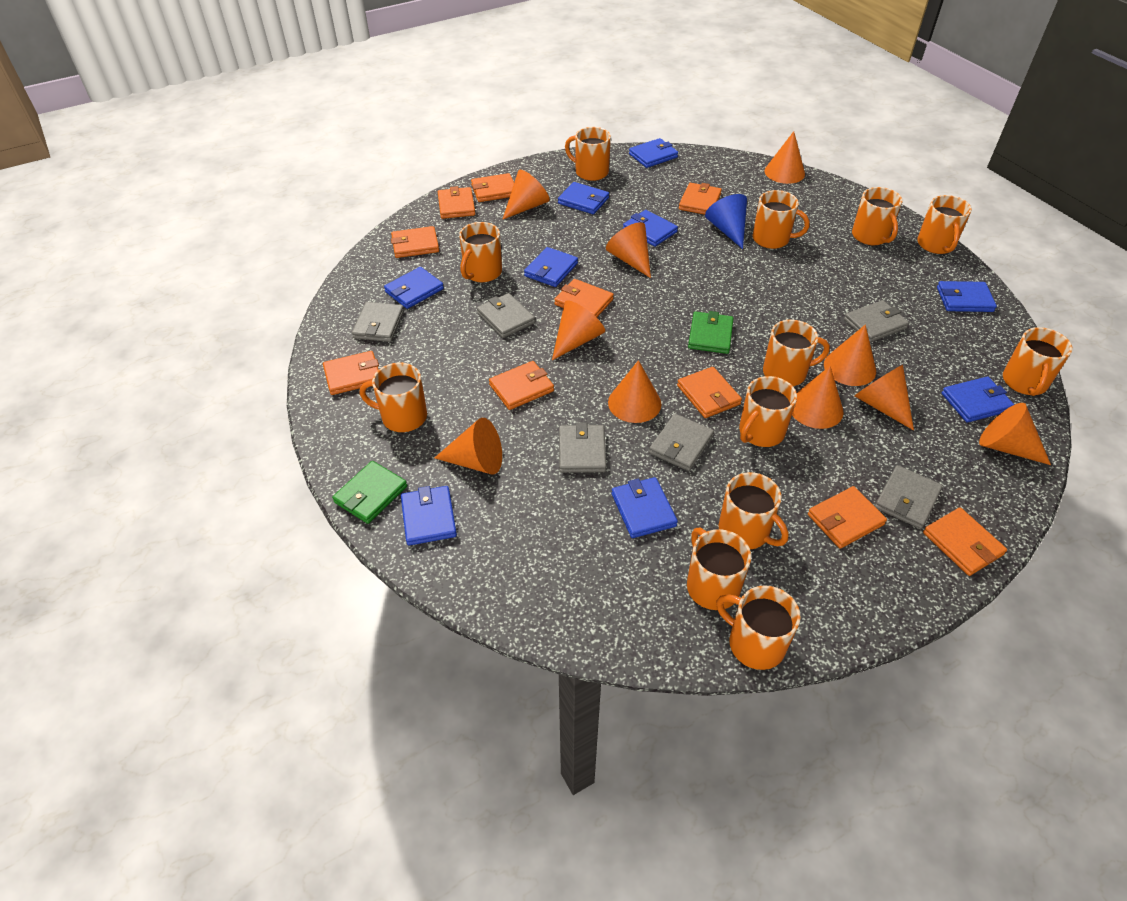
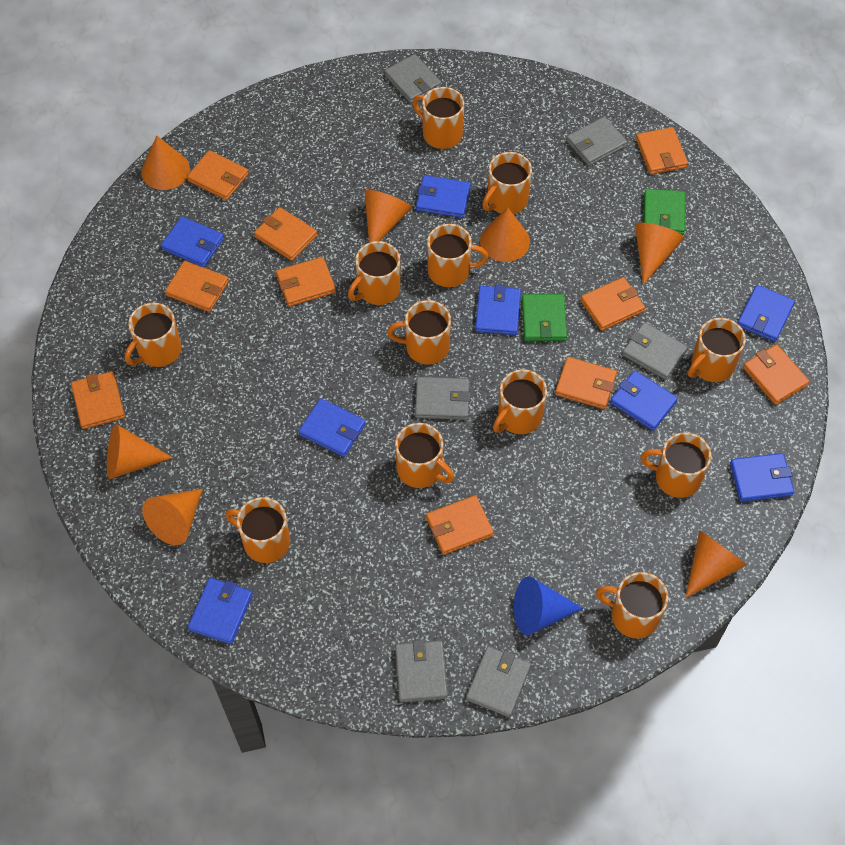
blue wallet: 9 -> 8
orange cone: 10 -> 7

